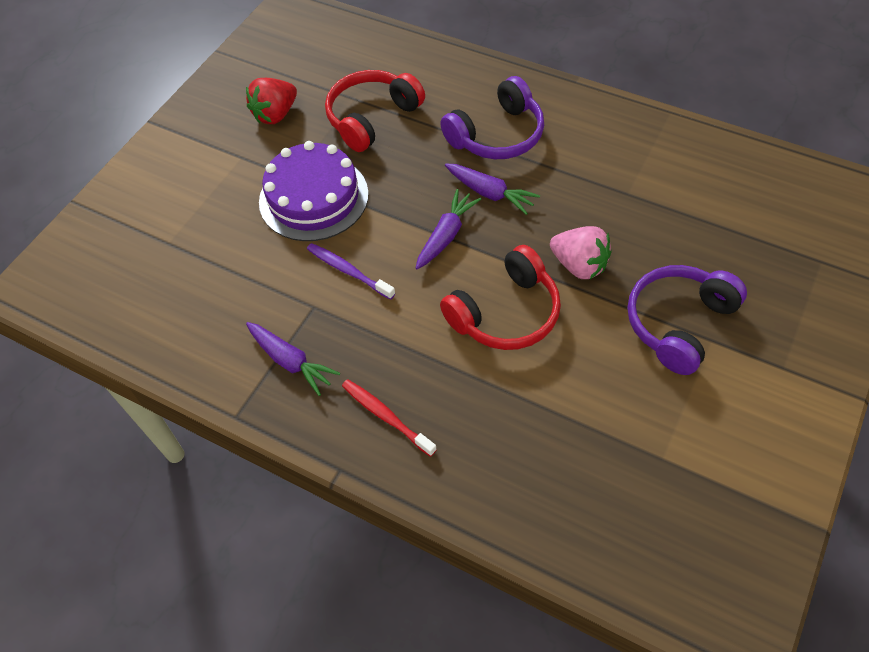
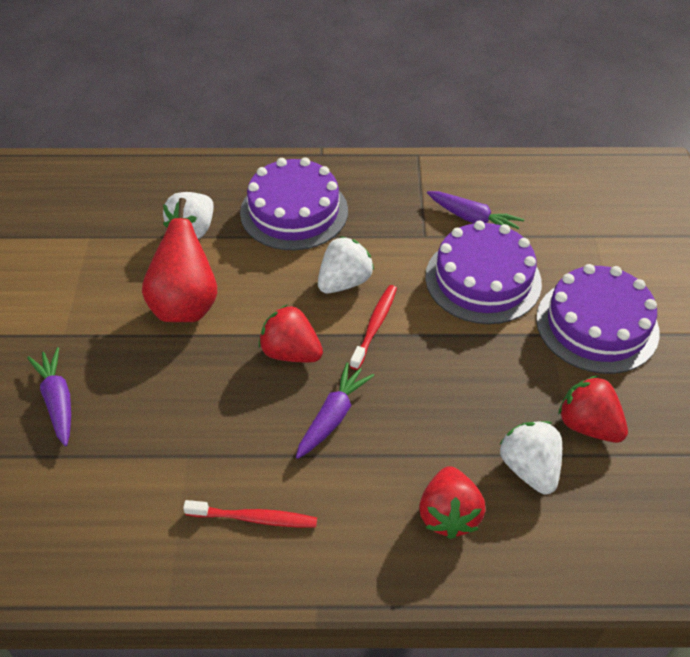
pink strawberry: 1 -> 0
purple cake: 1 -> 3
purple headphones: 2 -> 0
purple toothbrush: 1 -> 0
red headphones: 2 -> 0
red pear: 0 -> 1
red strawberry: 1 -> 3
red toothbrush: 1 -> 2
white strawberry: 0 -> 3

